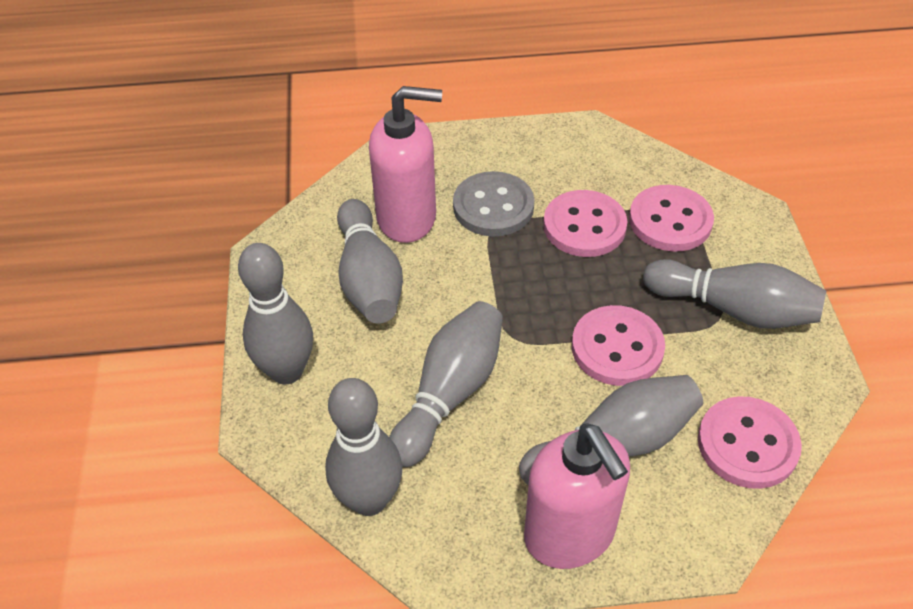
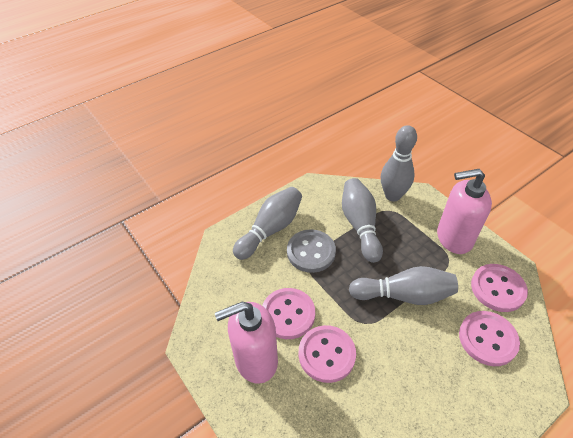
grey bowling pin: 6 -> 4

